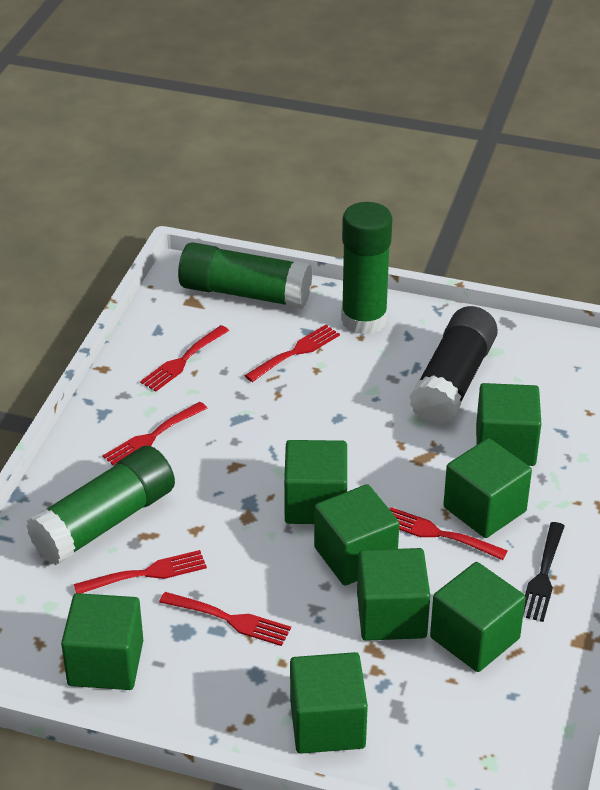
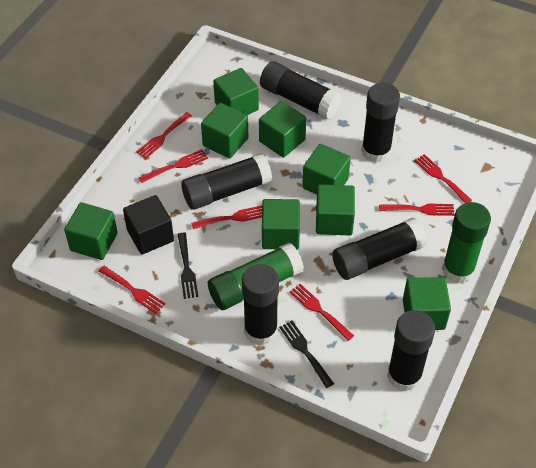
black cube: 0 -> 1
black fork: 1 -> 2
black glue stick: 1 -> 6
green glue stick: 3 -> 2
red fork: 6 -> 7

